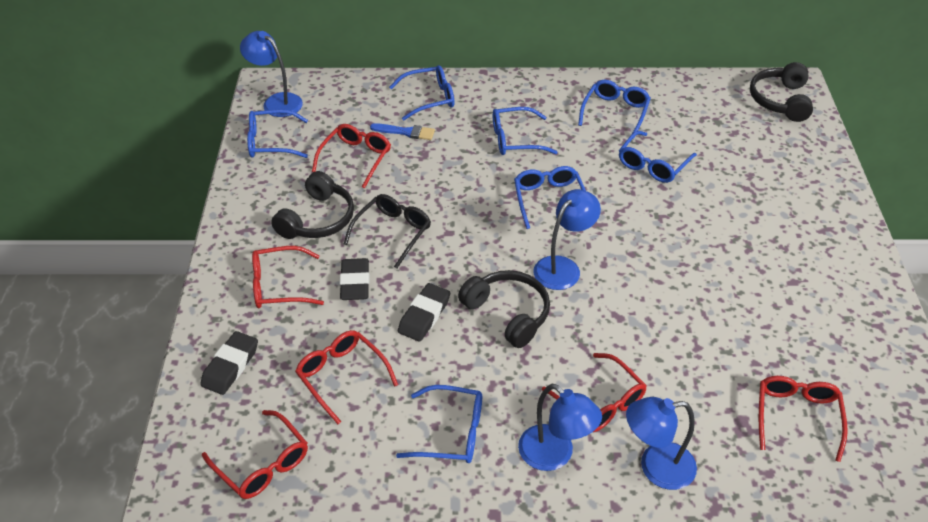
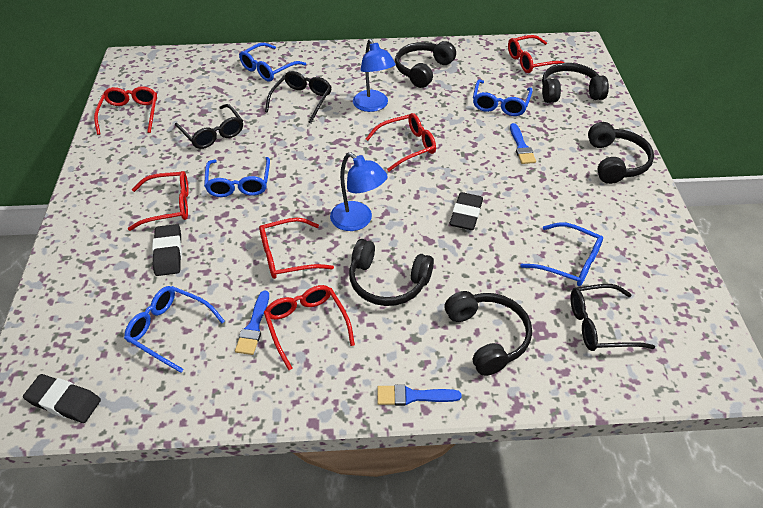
black glasses: 1 -> 3
black headphones: 3 -> 5
blue brush: 1 -> 3
blue glasses: 7 -> 5
blue lamp: 4 -> 2

